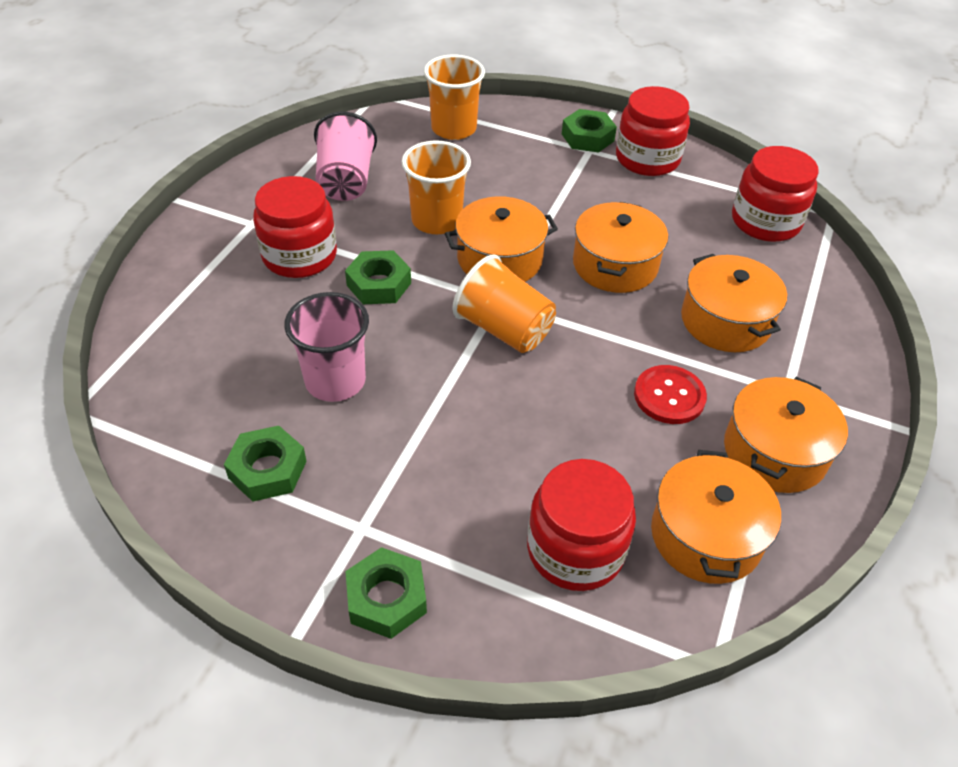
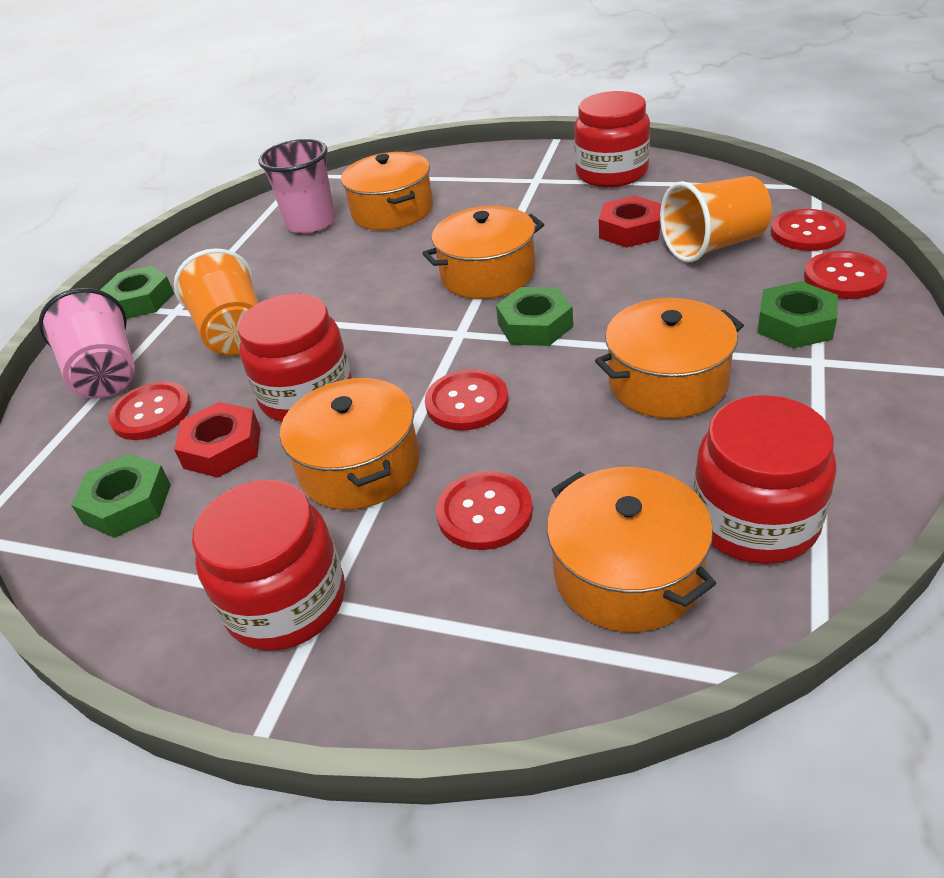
orange cup: 3 -> 2
red button: 1 -> 5
red nut: 0 -> 2

